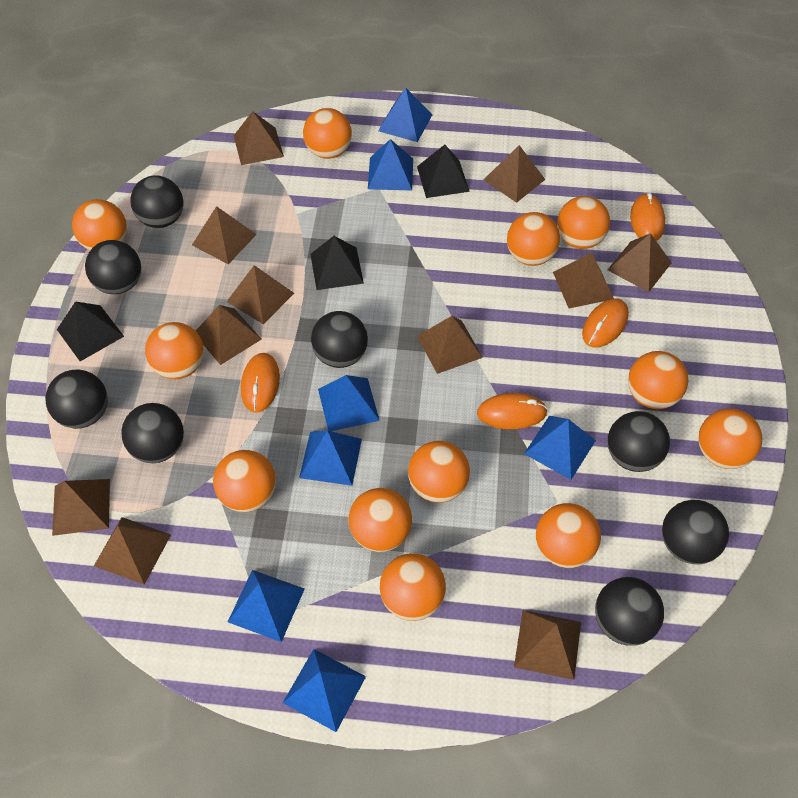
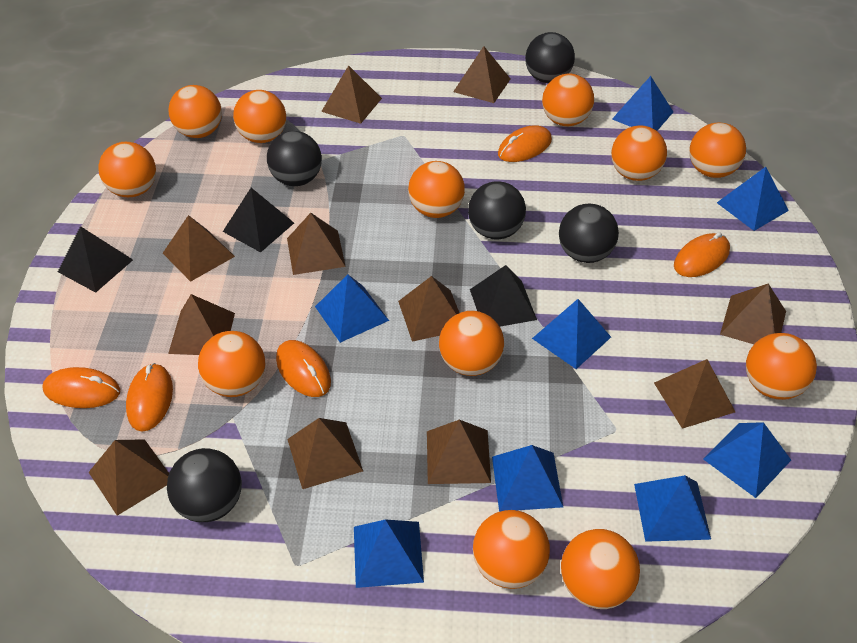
black ball: 8 -> 5
blue pyramid: 7 -> 8
orange mouse: 4 -> 5

